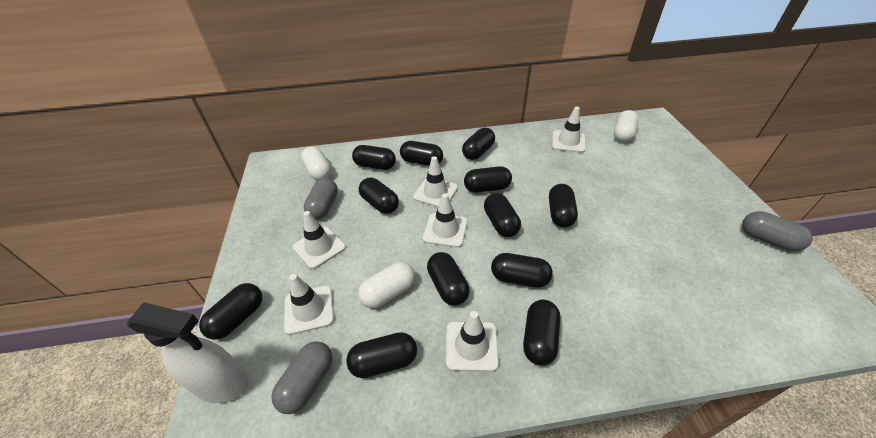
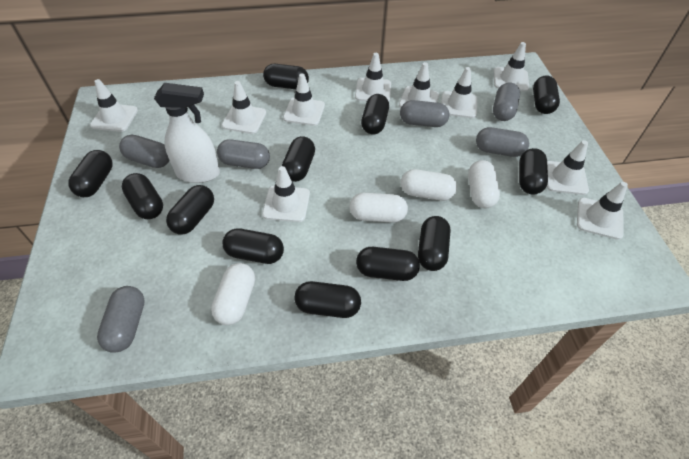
grey capsule: 3 -> 6
white capsule: 3 -> 4
white traffic cone: 6 -> 10

